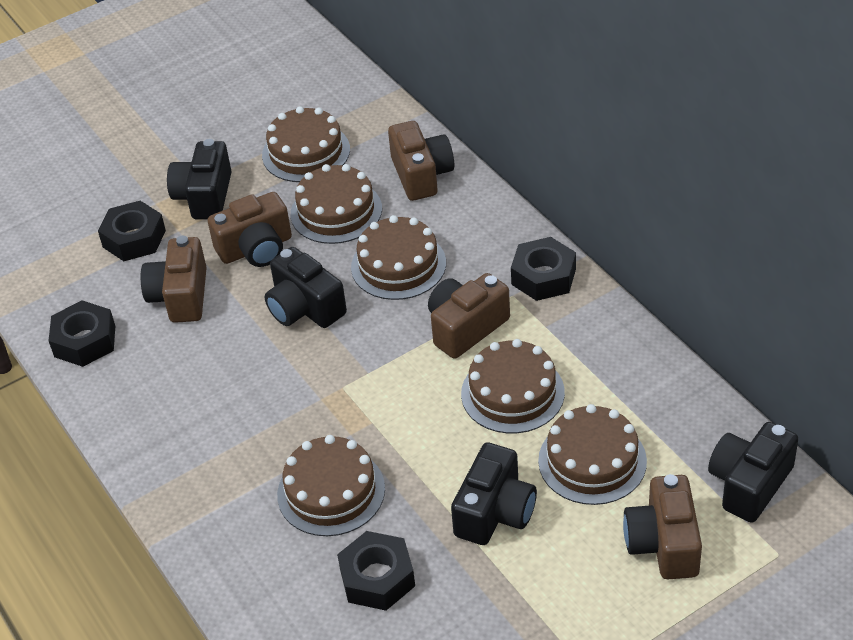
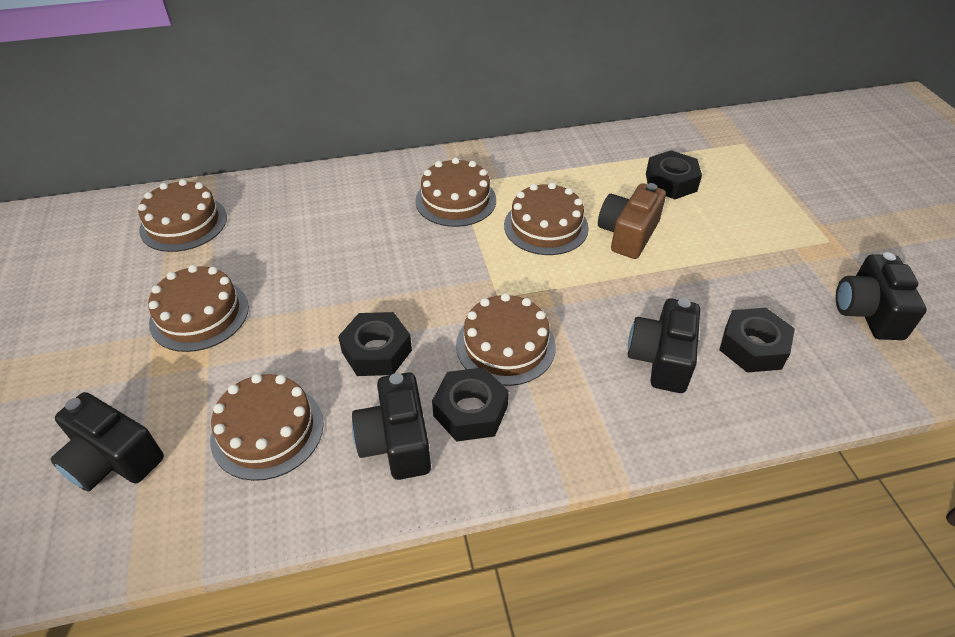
brown camera: 5 -> 1

